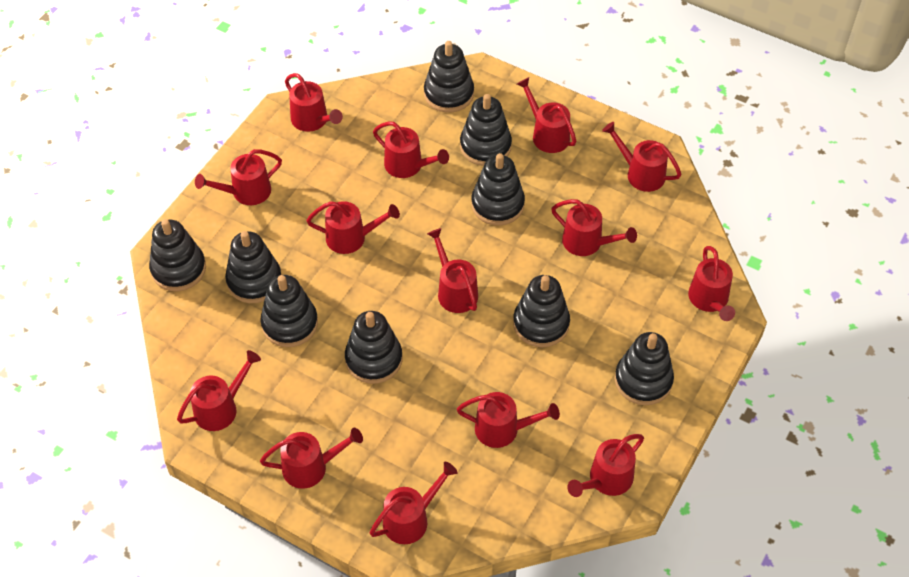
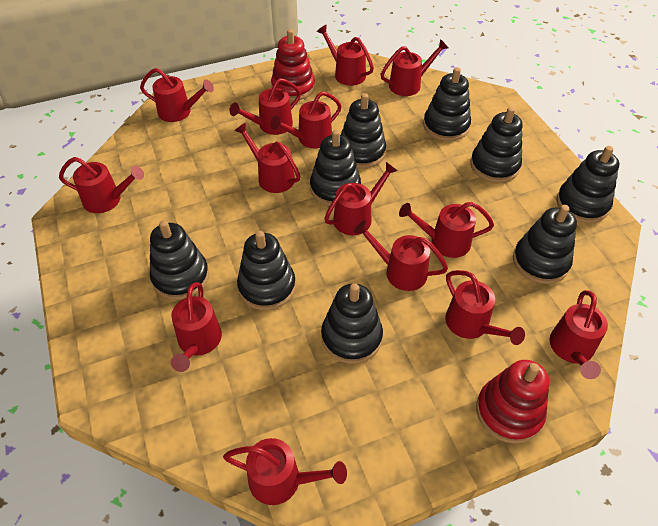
red stacking toy: 0 -> 2

